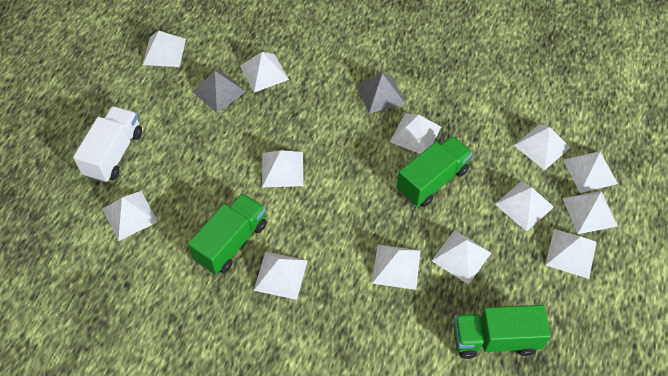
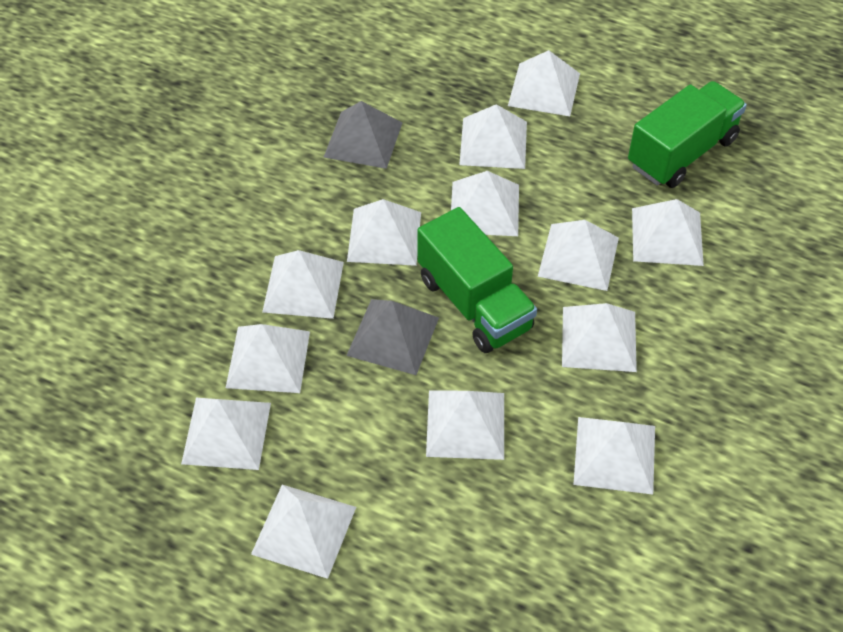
green truck: 3 -> 2
white truck: 1 -> 0

